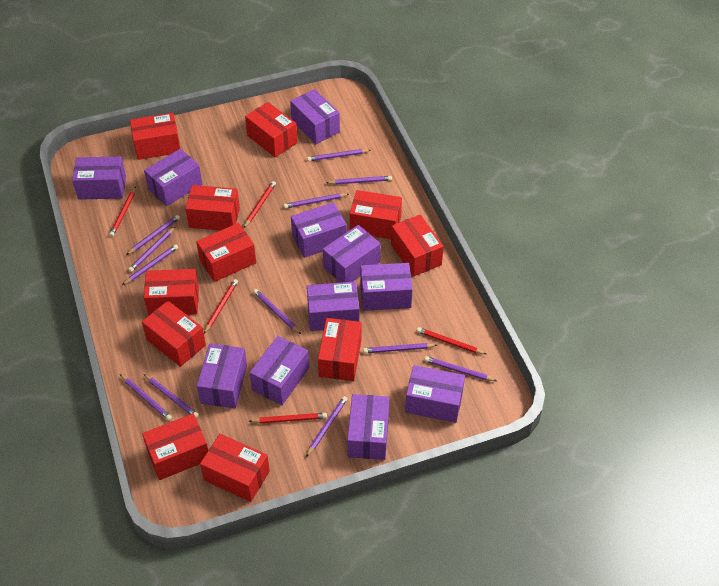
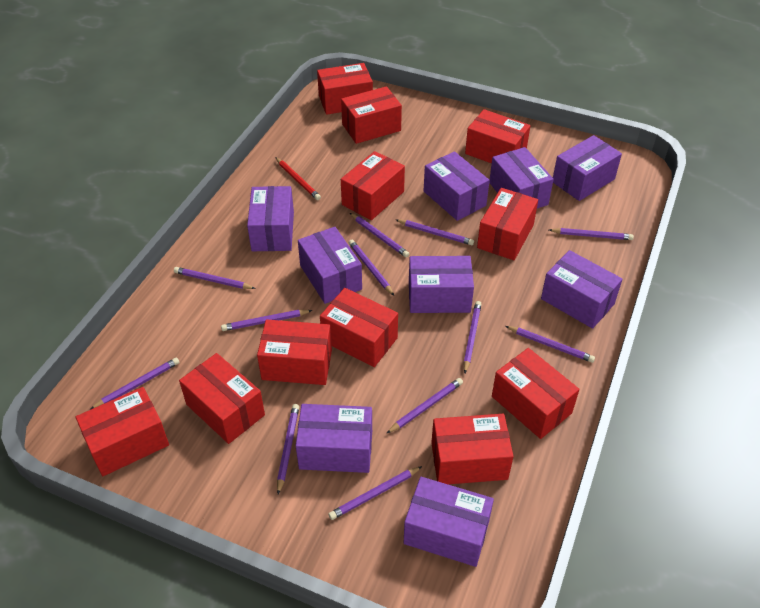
purple box: 11 -> 9
red pencil: 5 -> 1

